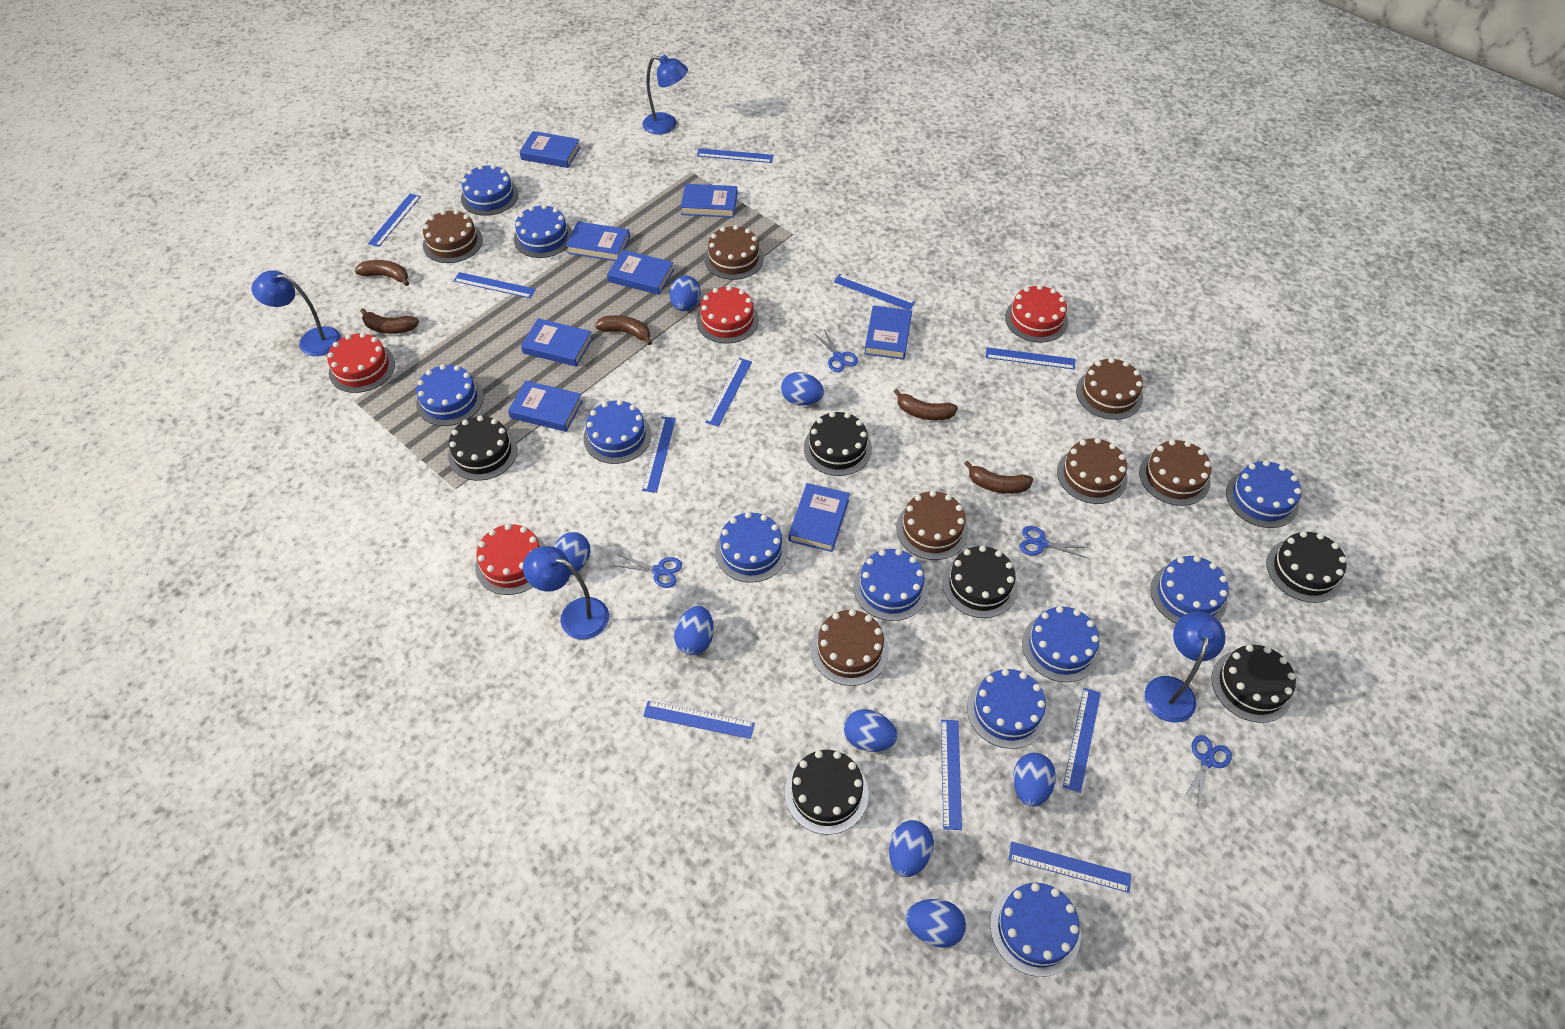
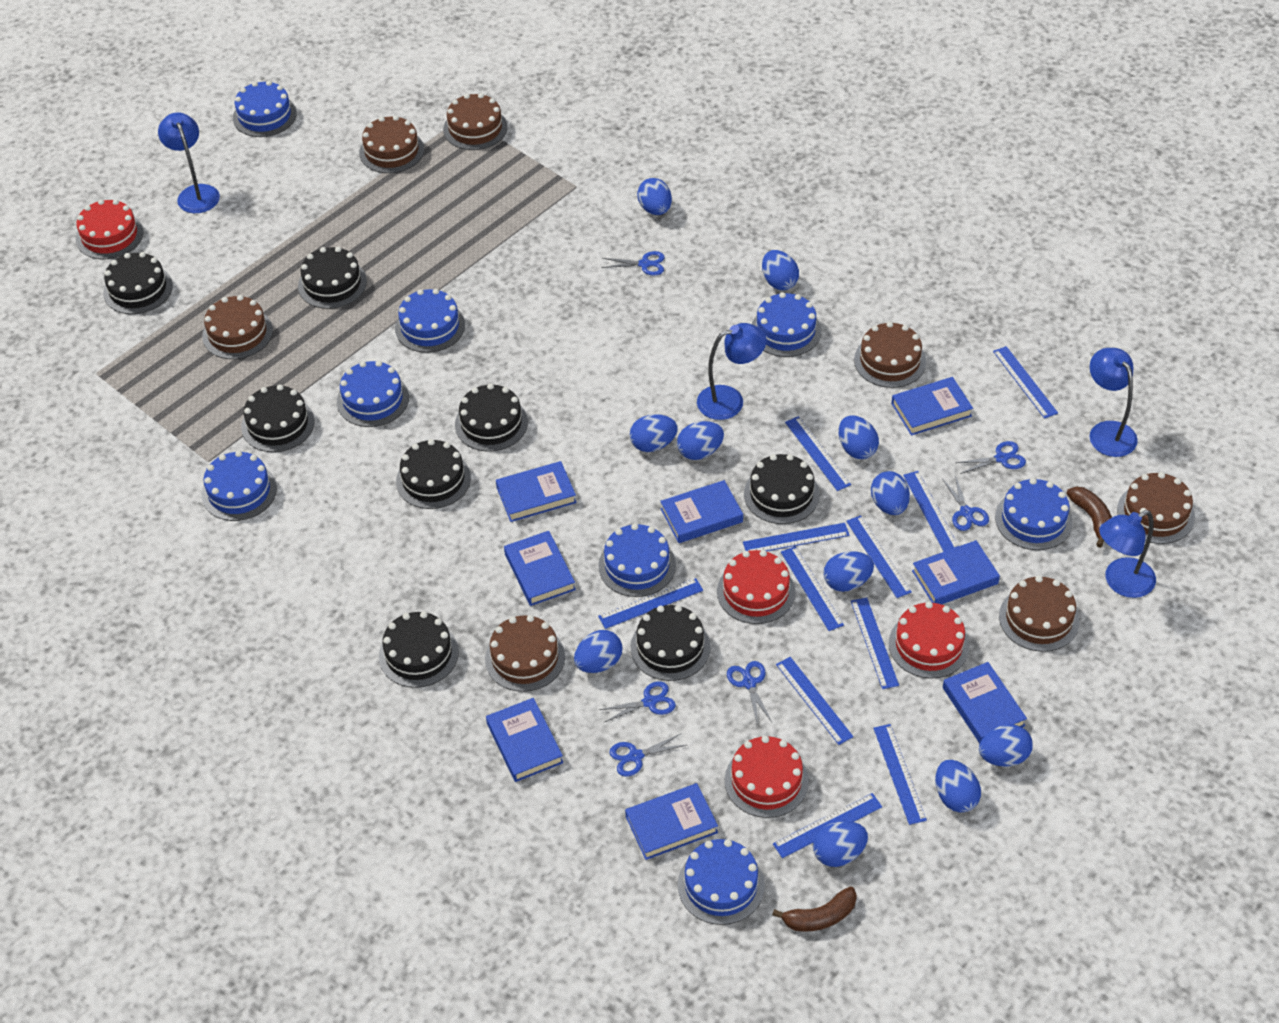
black cake: 6 -> 8
blue cake: 11 -> 8
blue egg: 8 -> 11
blue scissors: 4 -> 6
brown banana: 5 -> 2

